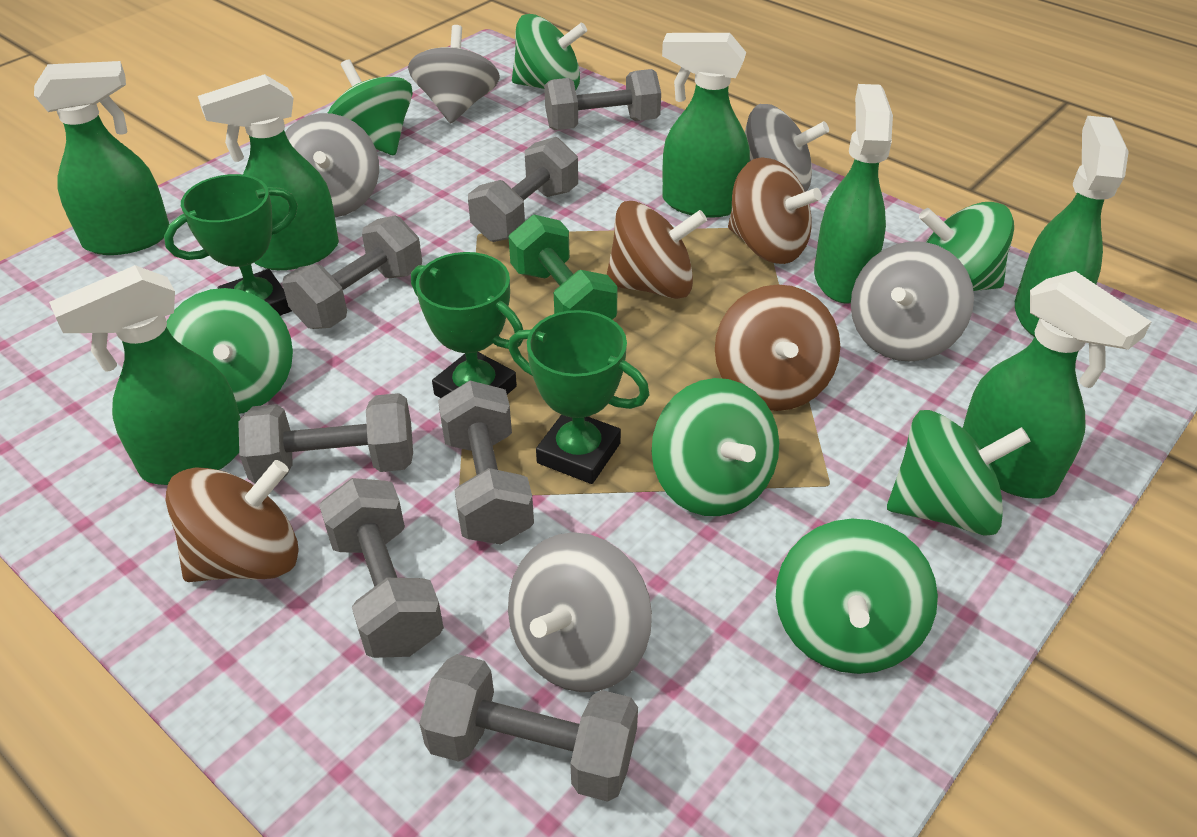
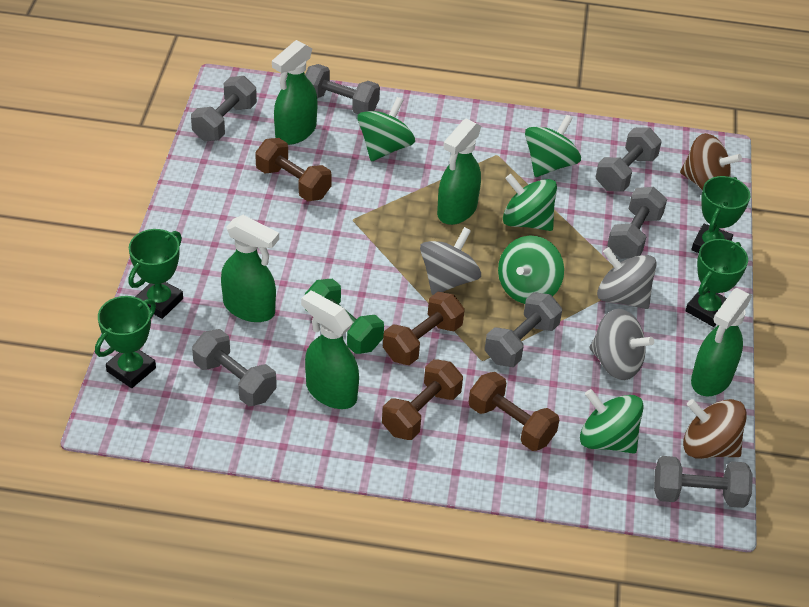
brown dumbbell: 0 -> 4
brown spinning top: 4 -> 2
green spinning top: 7 -> 5
green spray bottle: 7 -> 5
green trophy: 3 -> 4
grey spinning top: 5 -> 3

